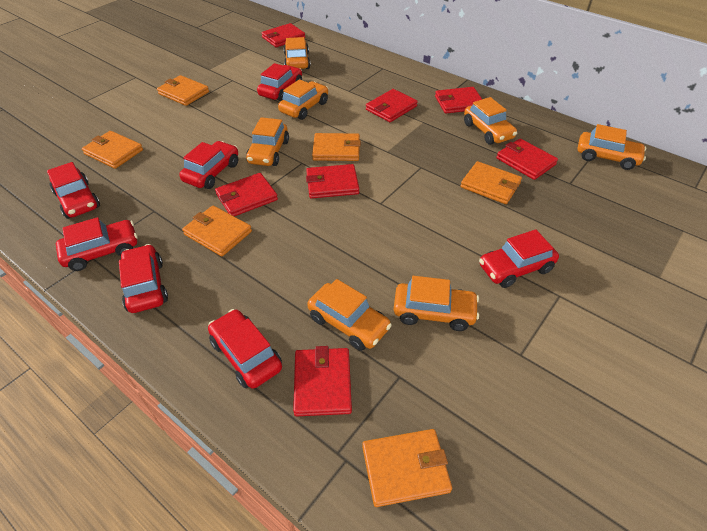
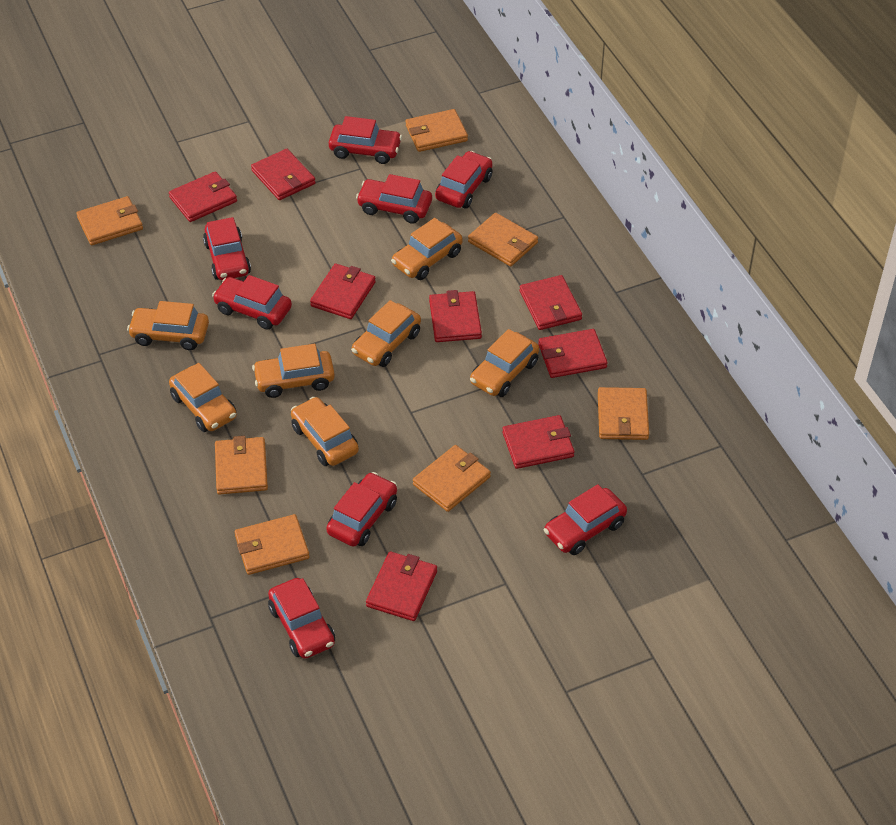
orange wallet: 6 -> 7
red car: 7 -> 8
red wallet: 7 -> 8

